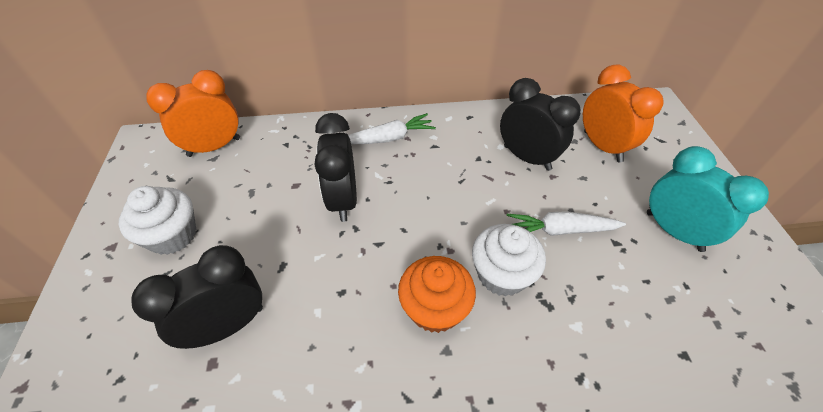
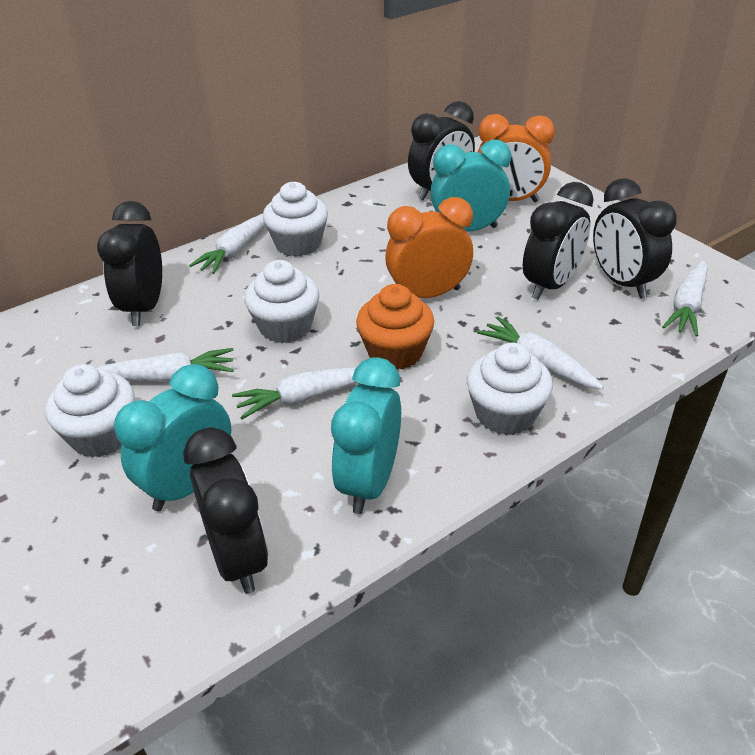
black clock: 3 -> 5
turquoise clock: 1 -> 3
white carrot: 2 -> 5
white cupcake: 2 -> 4

